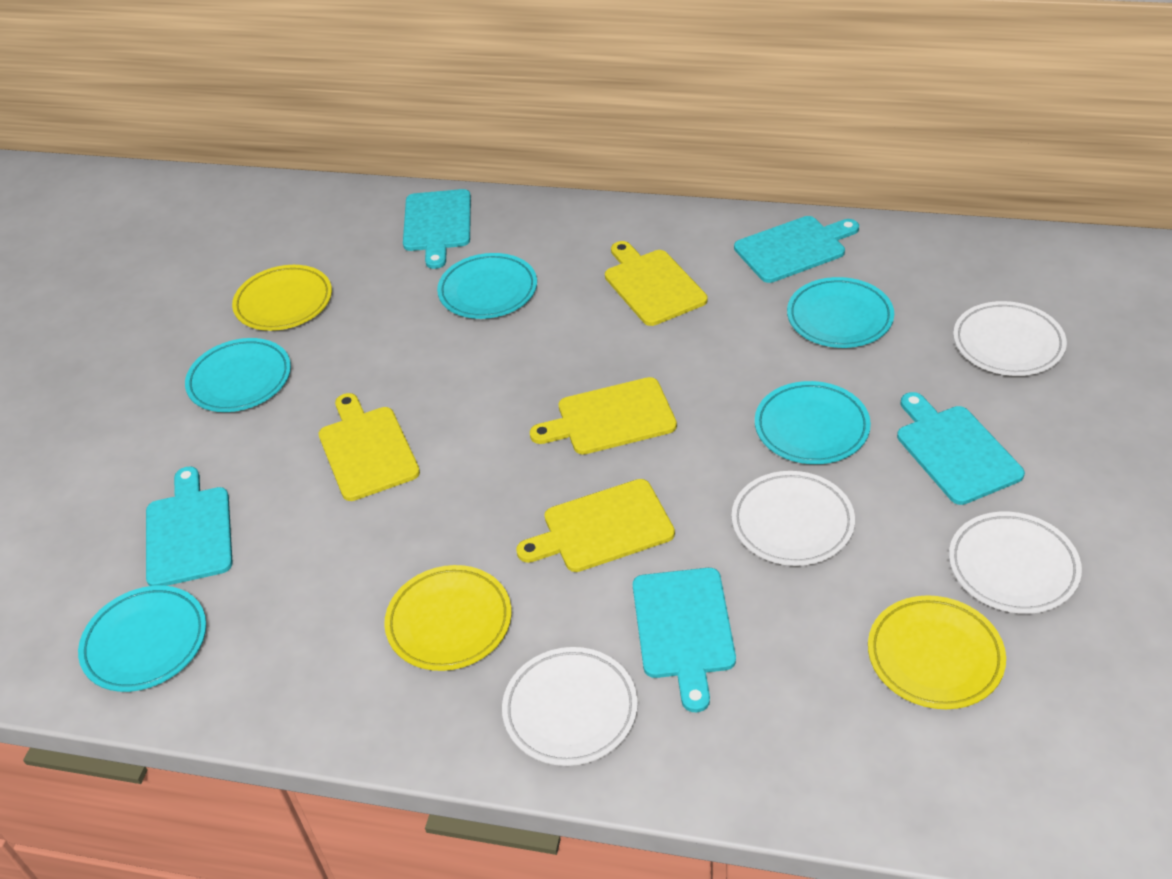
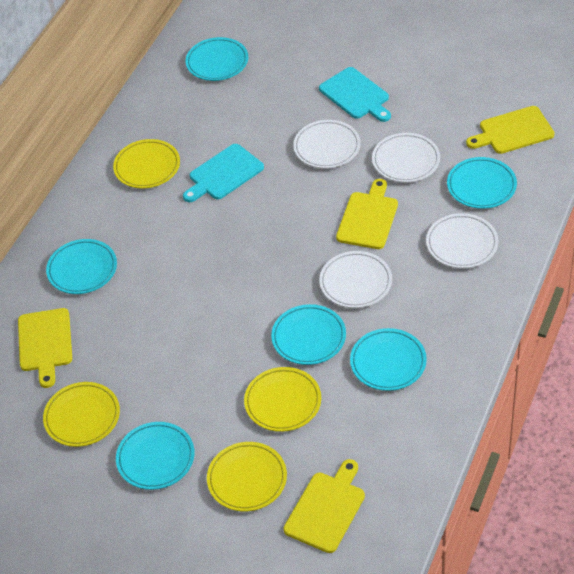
turquoise cutting board: 5 -> 2
turquoise plate: 5 -> 6
yellow plate: 3 -> 4

